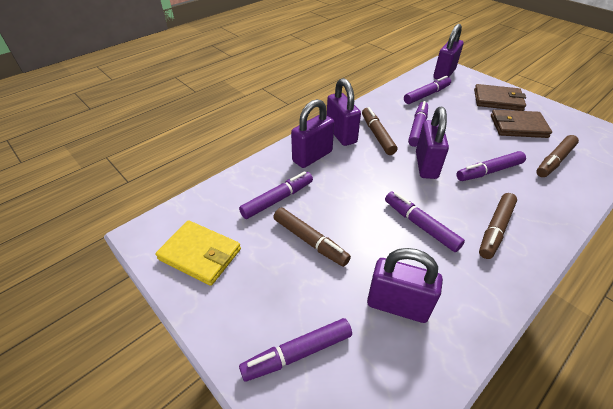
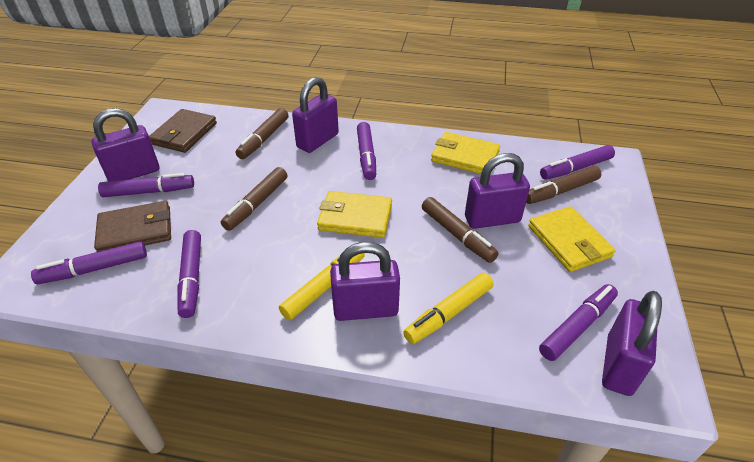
yellow marker: 0 -> 2
yellow wallet: 1 -> 3

